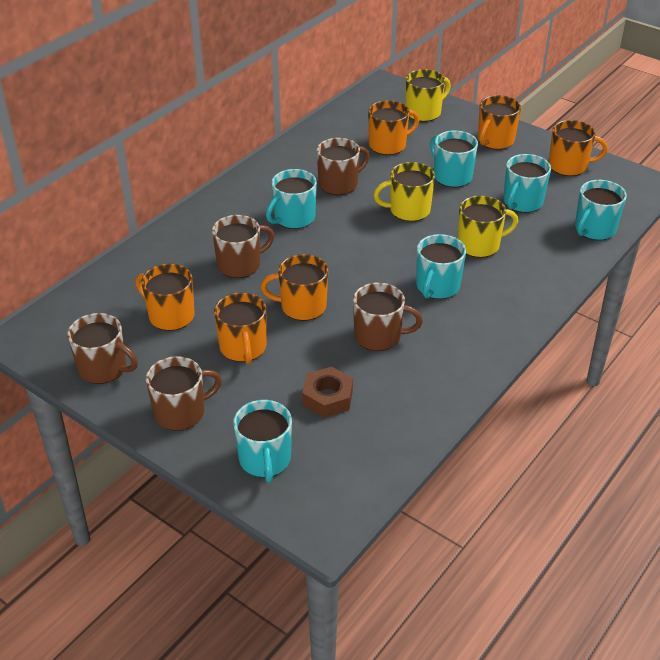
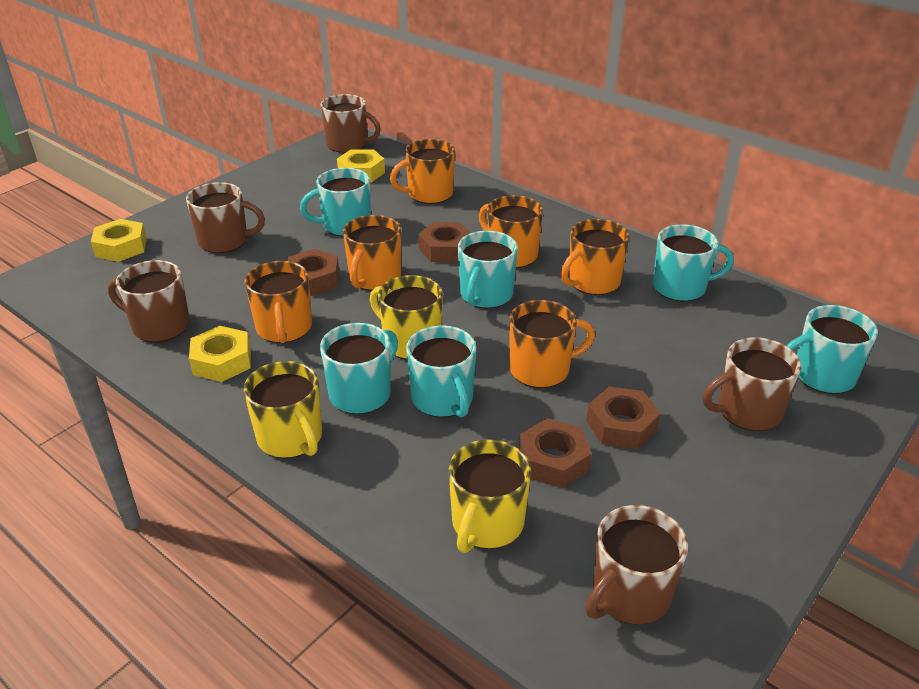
brown nut: 1 -> 4
yellow nut: 0 -> 3

